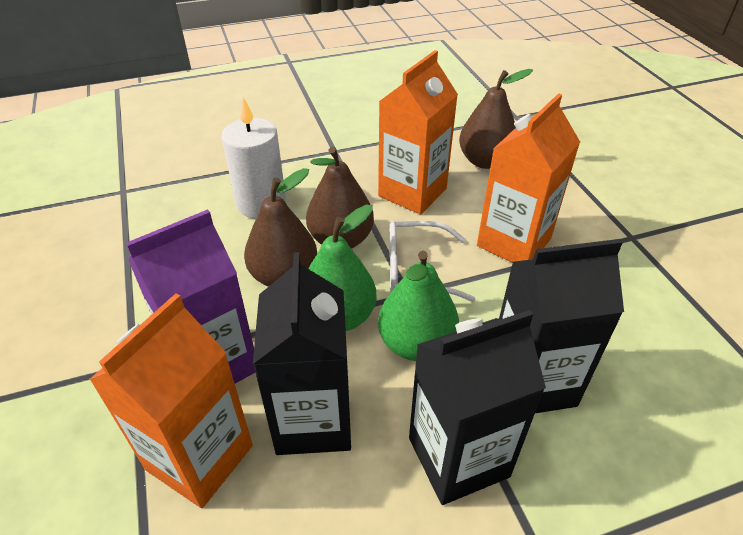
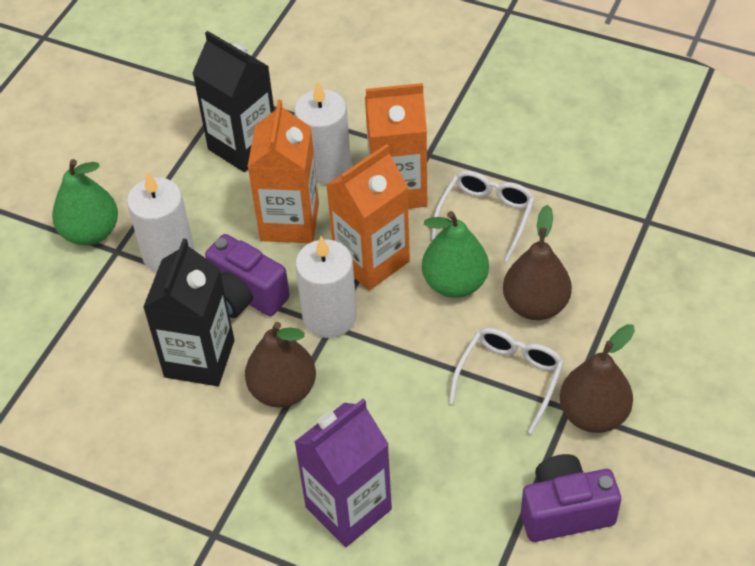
black carton: 3 -> 2
purple camera: 0 -> 2
white candle: 1 -> 3
white glasses: 1 -> 2

